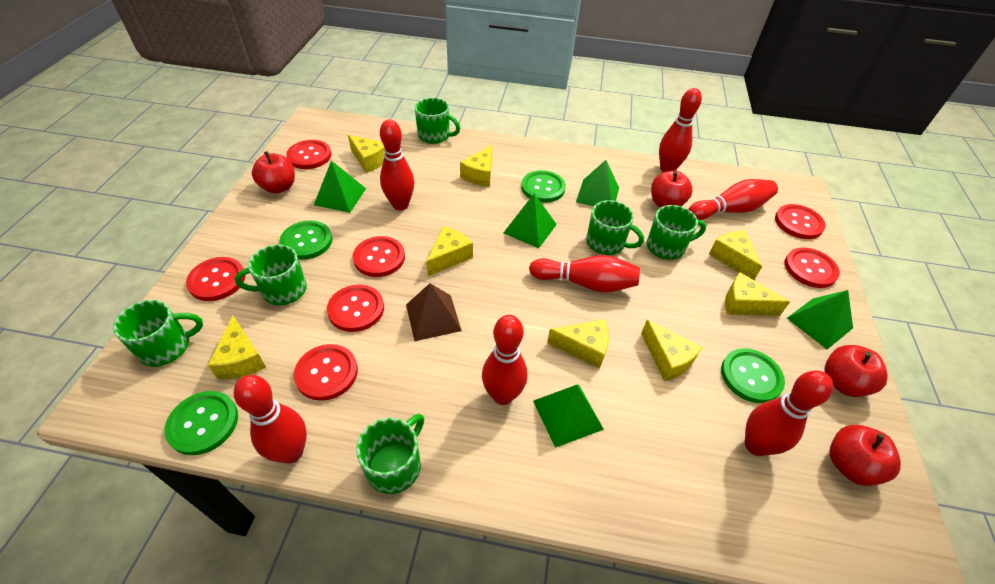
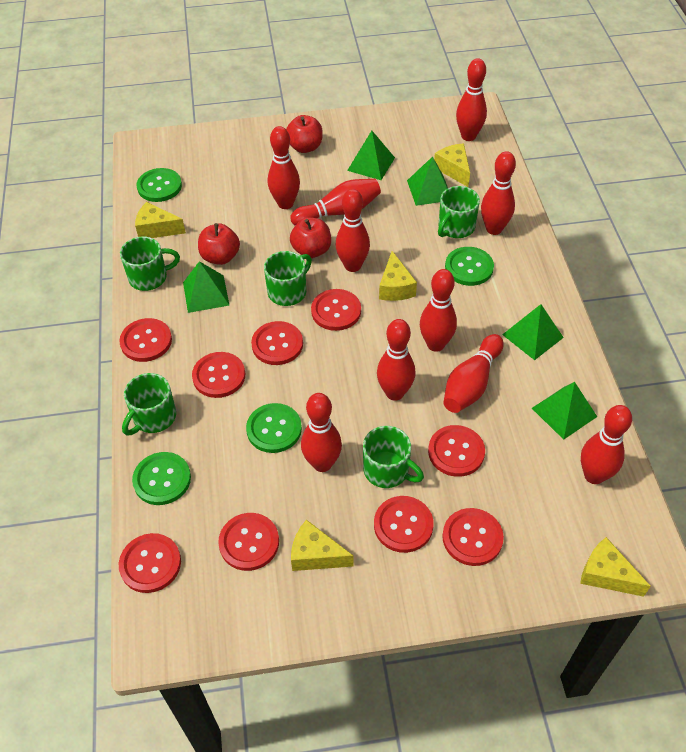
brown pyramid: 1 -> 0
green mug: 6 -> 5
red apple: 4 -> 3
red bowling pin: 7 -> 10
red button: 7 -> 9
yellow cheese: 8 -> 5

